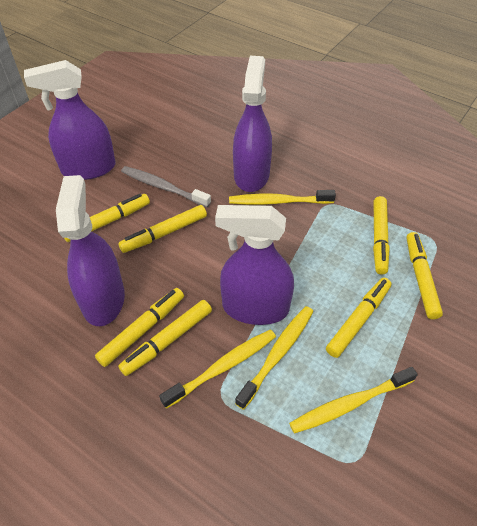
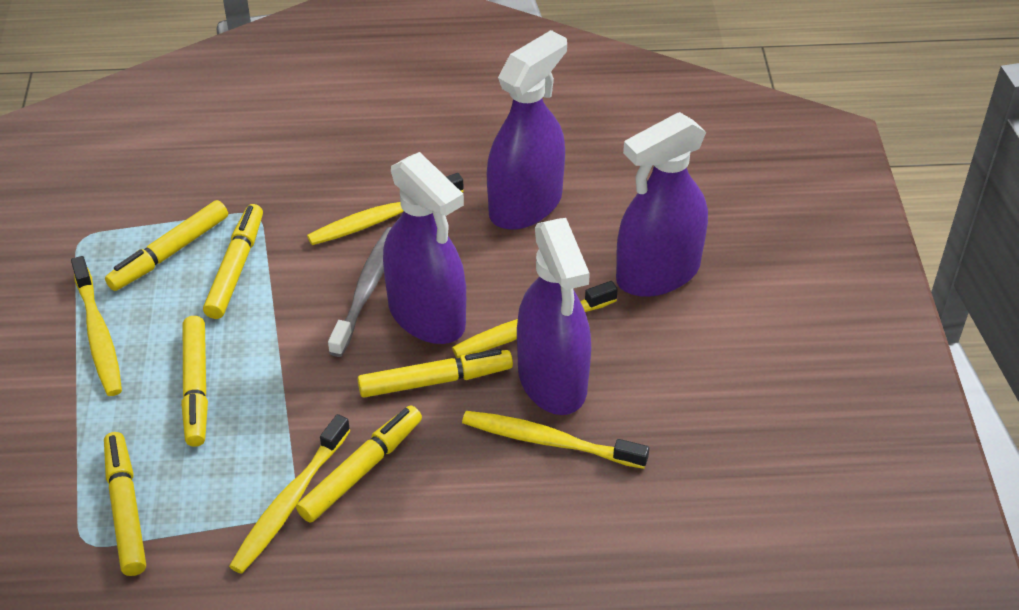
yellow marker: 7 -> 6
yellow toothbrush: 4 -> 5

